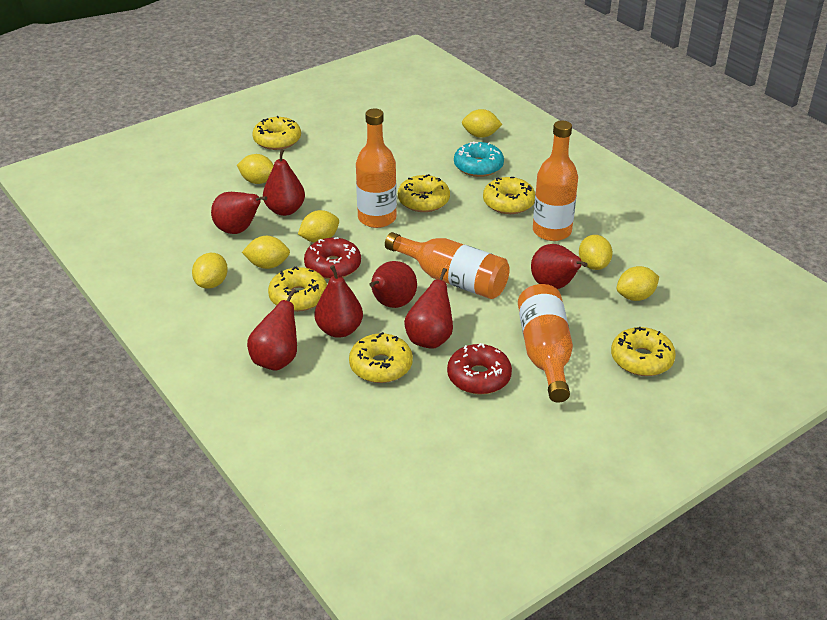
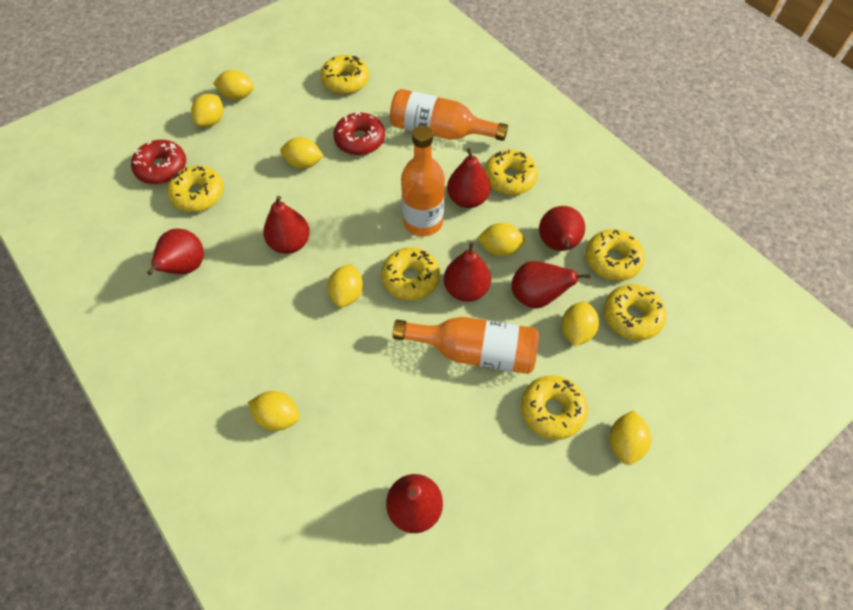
orange bottle: 4 -> 3
turquoise donut: 1 -> 0
yellow donut: 6 -> 7
yellow lemon: 7 -> 8

